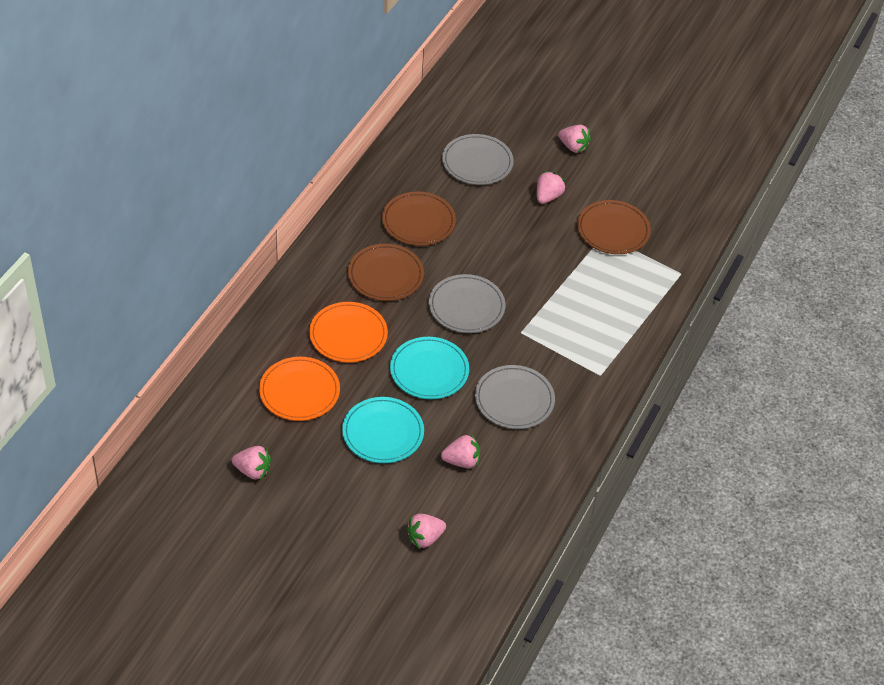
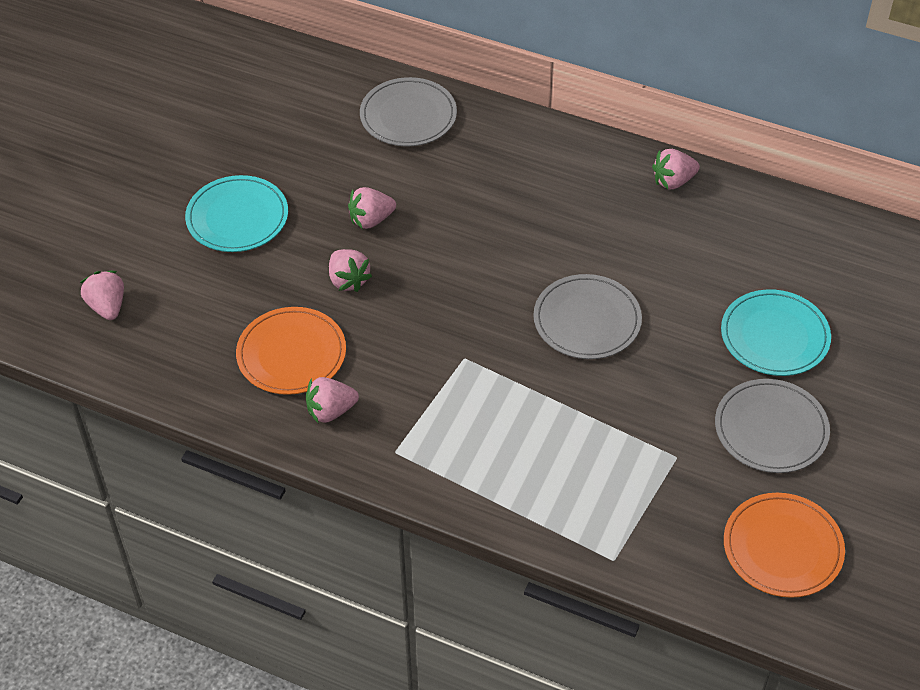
brown plate: 3 -> 0

